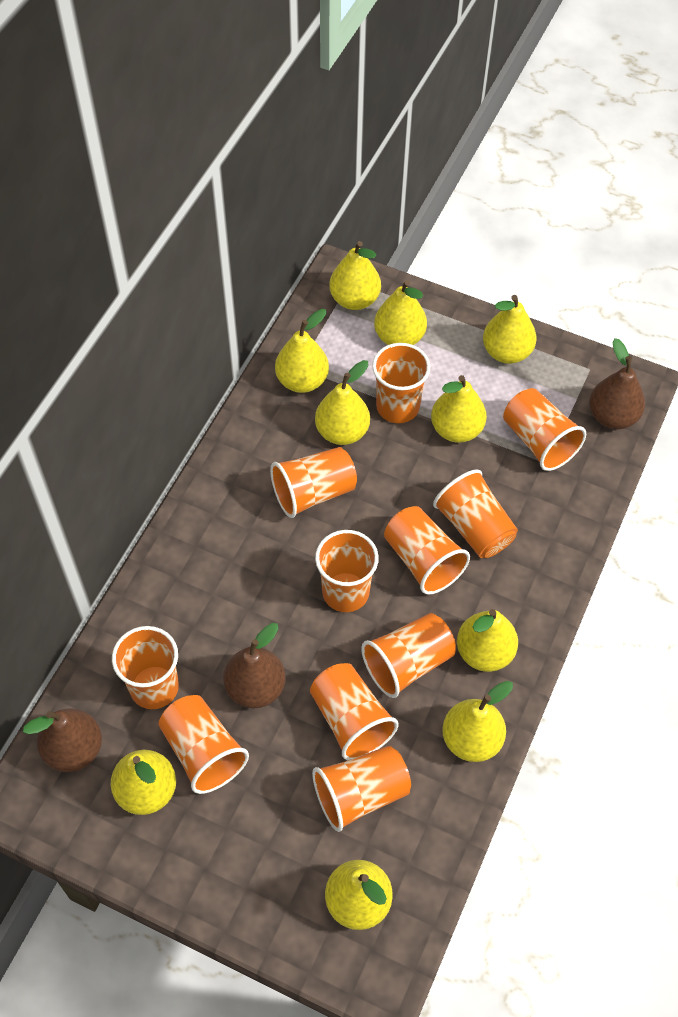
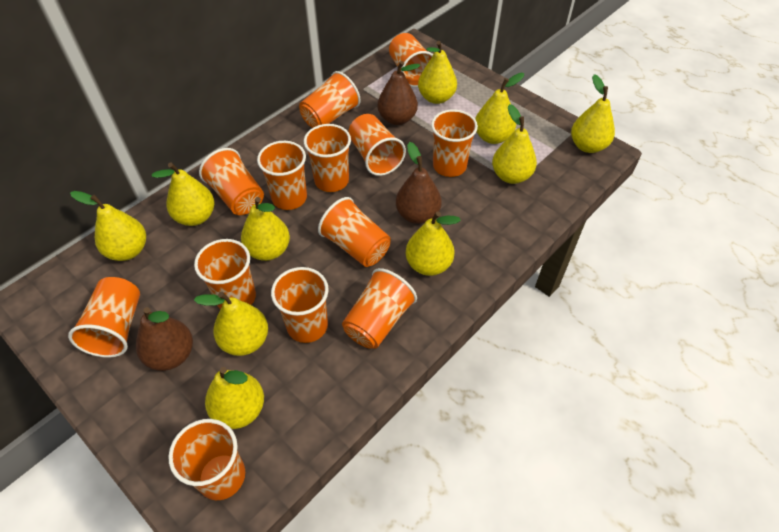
orange cup: 11 -> 13

